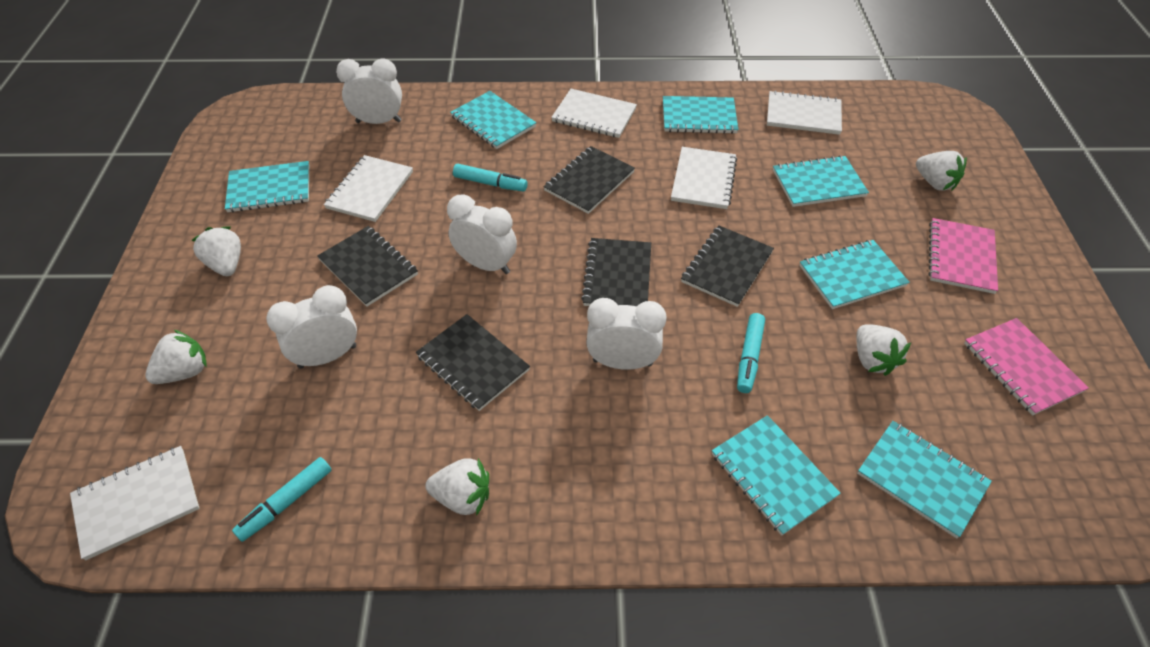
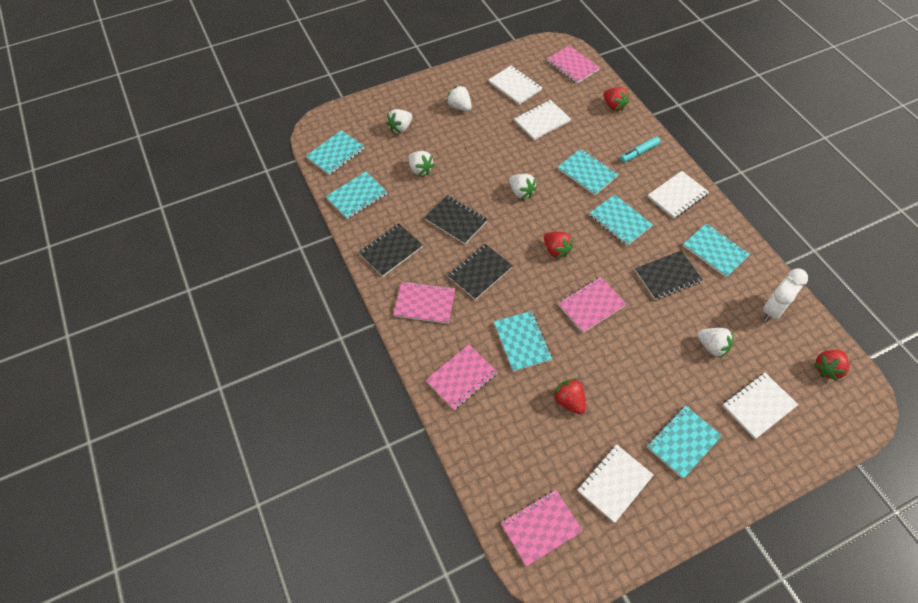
black notebook: 5 -> 4
pink notebook: 2 -> 5
red strawberry: 0 -> 4
turquoise marker: 3 -> 1
white clock: 4 -> 1

